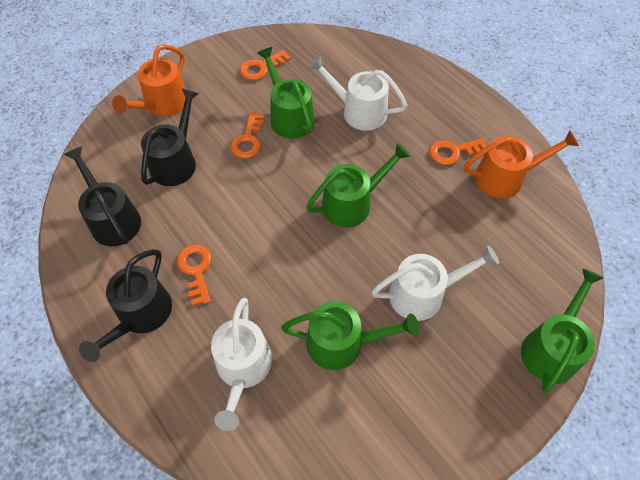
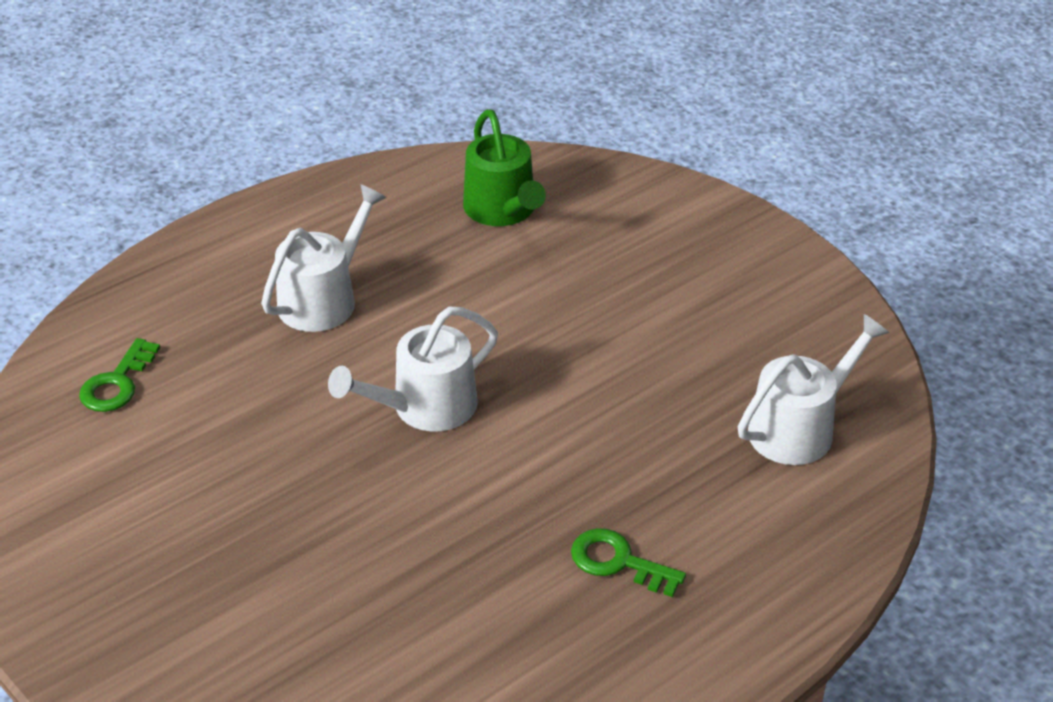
black watering can: 3 -> 0
green key: 0 -> 2
green watering can: 4 -> 1
orange key: 4 -> 0
orange watering can: 2 -> 0

